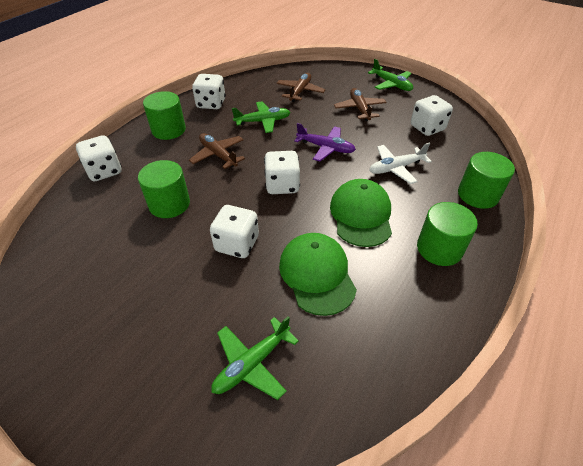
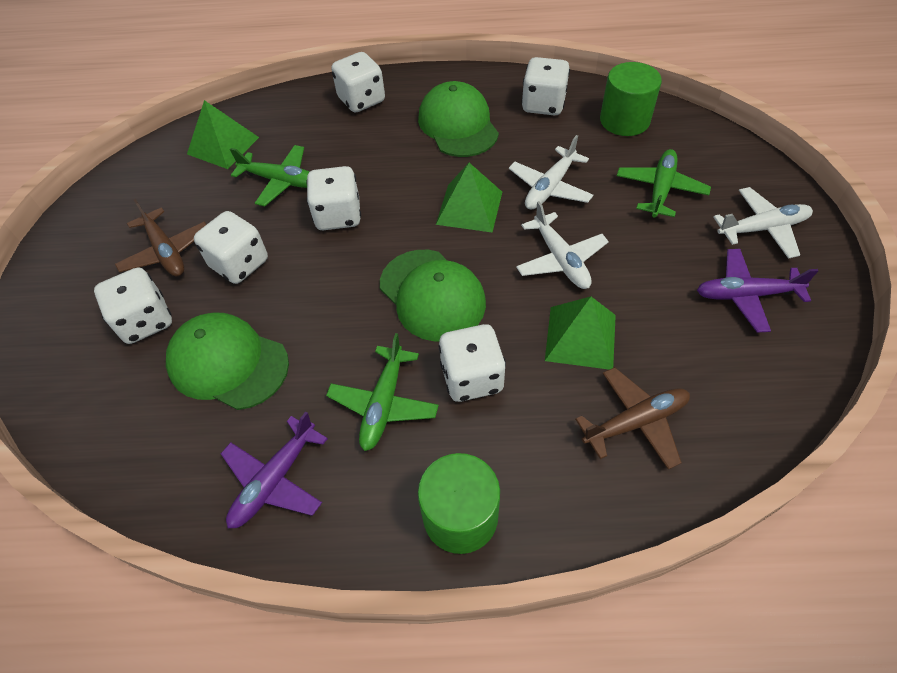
brown plane: 3 -> 2
green cap: 2 -> 3
green cylinder: 4 -> 2
green pyramid: 0 -> 3
purple plane: 1 -> 2
white dice: 5 -> 6
white plane: 1 -> 3

